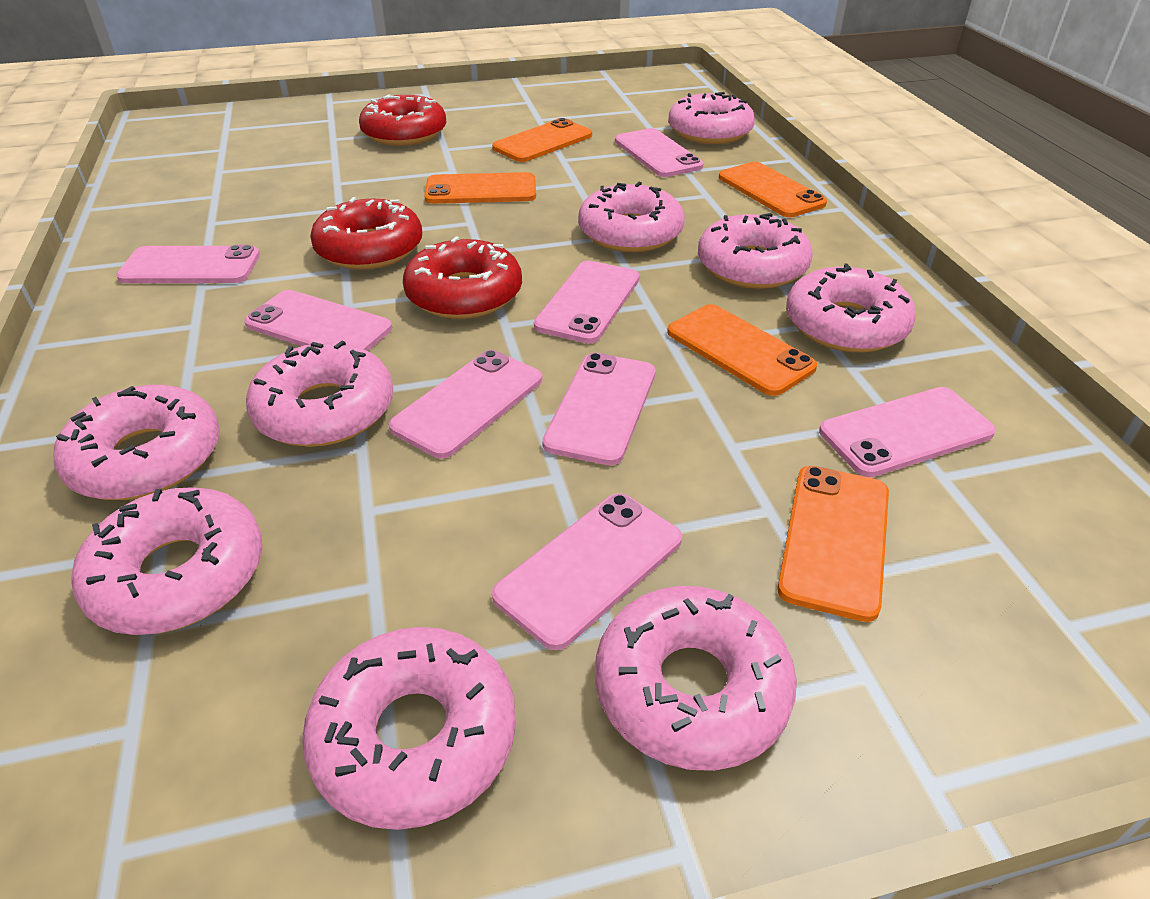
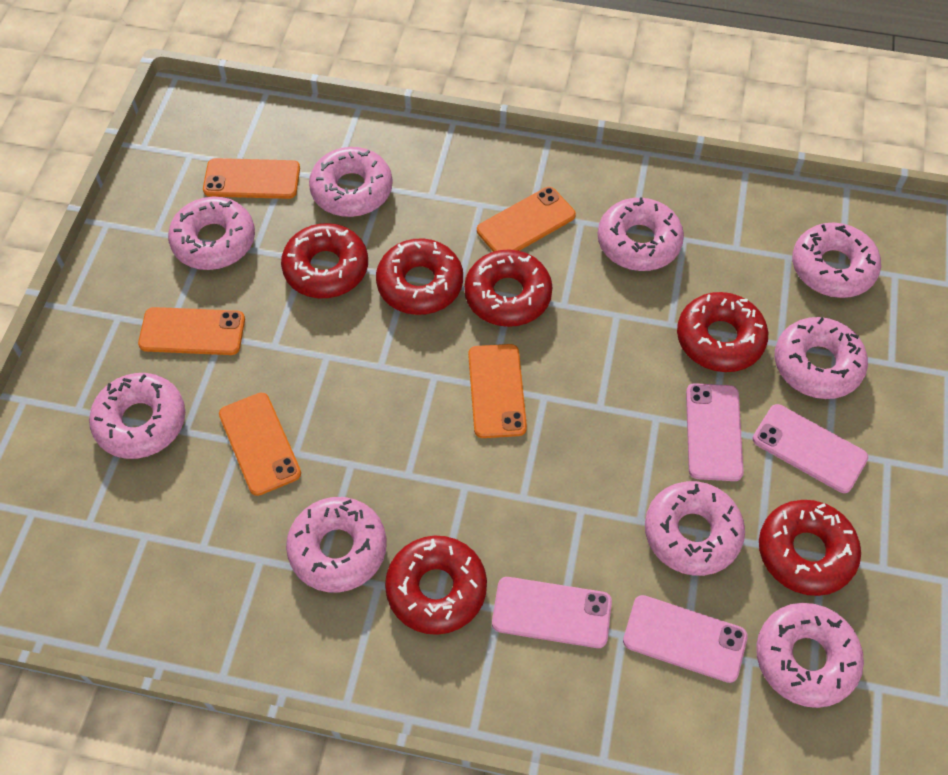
pink phone: 8 -> 4
red donut: 3 -> 6

